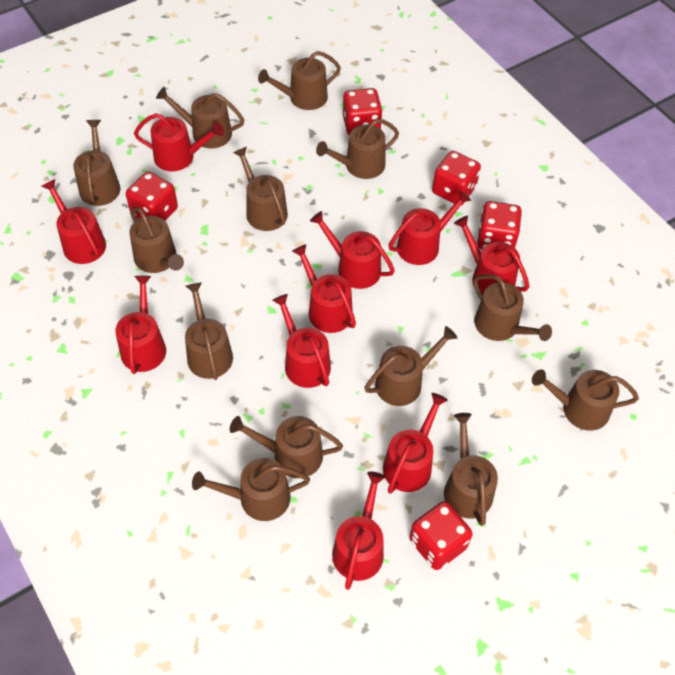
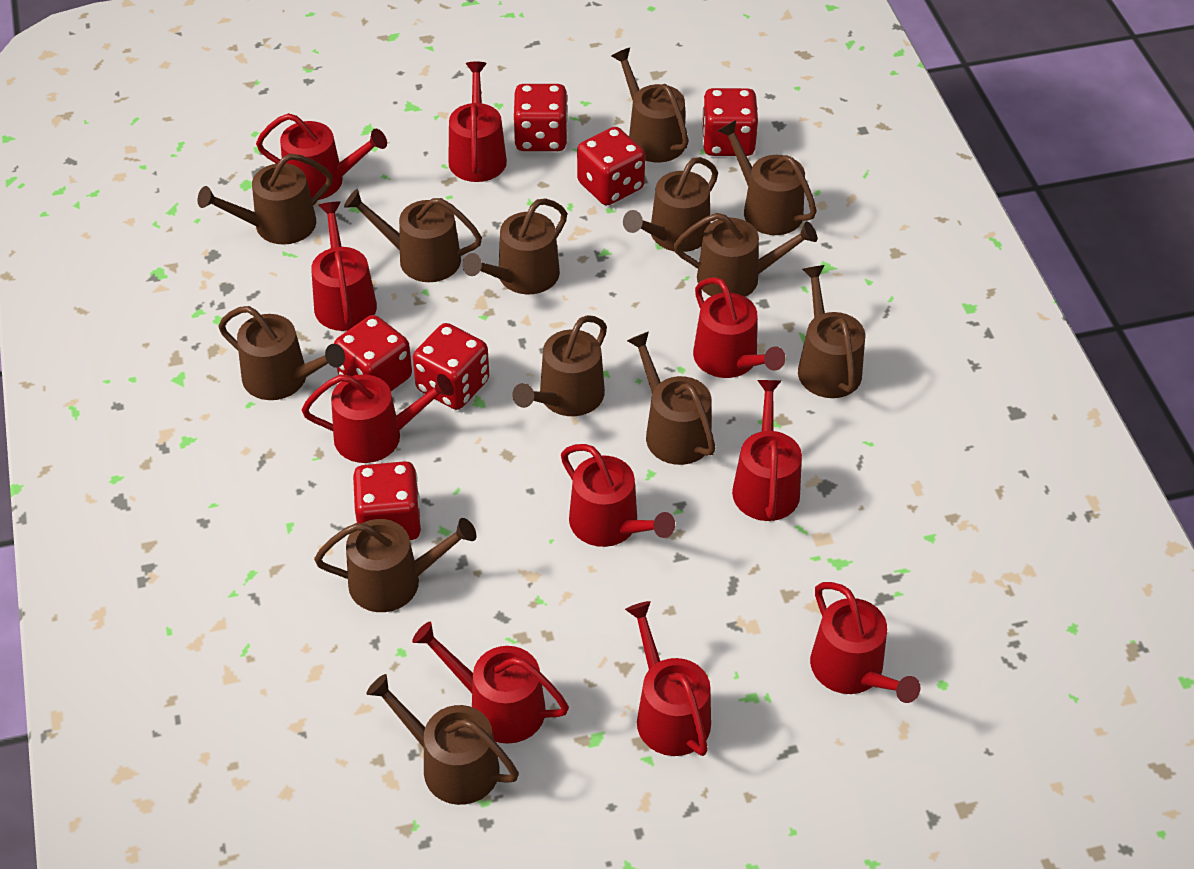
red dice: 5 -> 6

